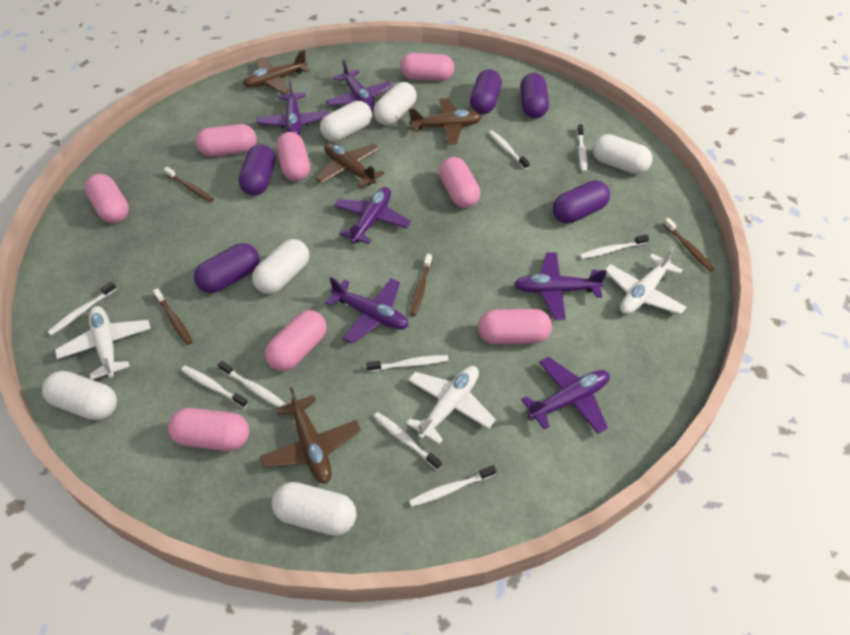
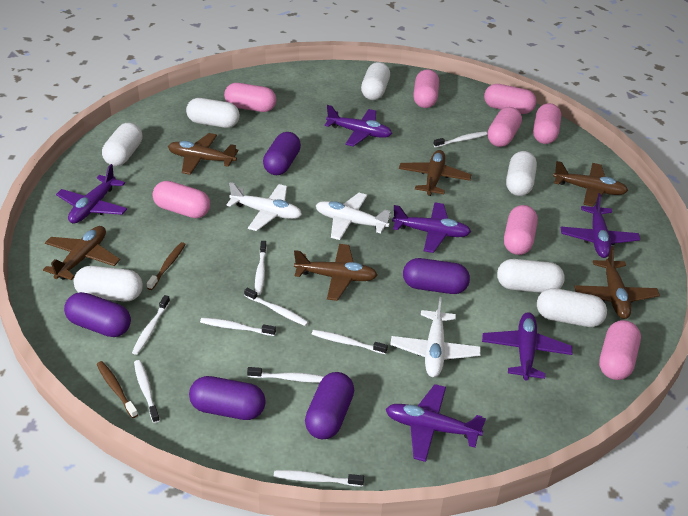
brown plane: 4 -> 6
brown toothbrush: 4 -> 2
white capsule: 6 -> 7

